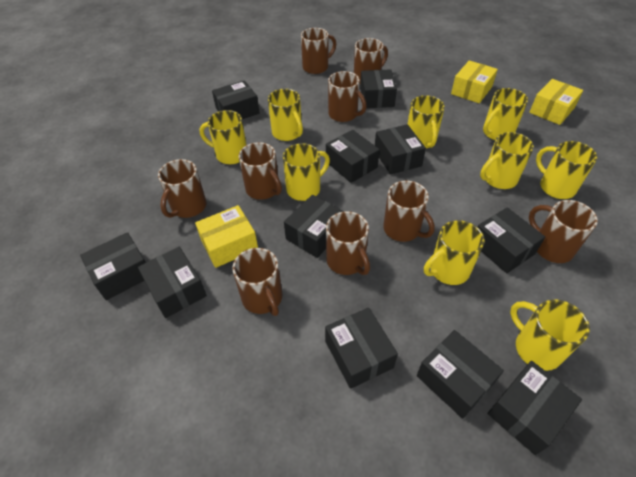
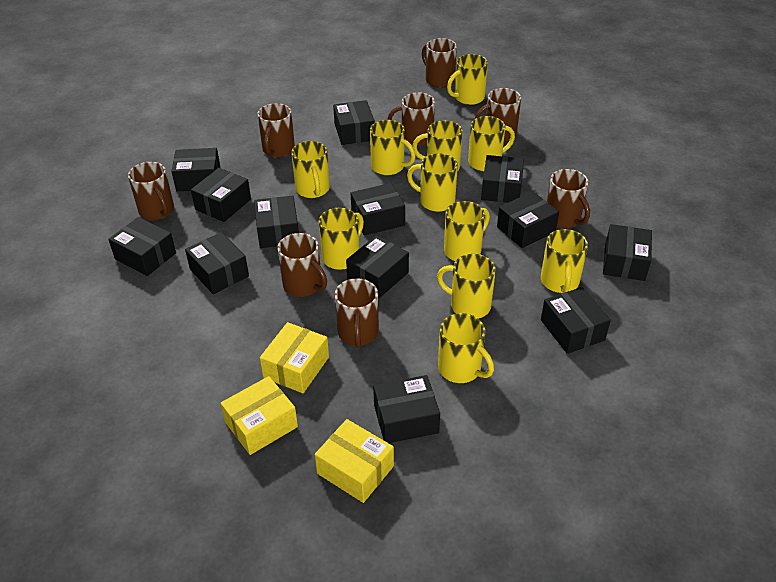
black box: 11 -> 13
brown mug: 9 -> 8
yellow mug: 9 -> 11

